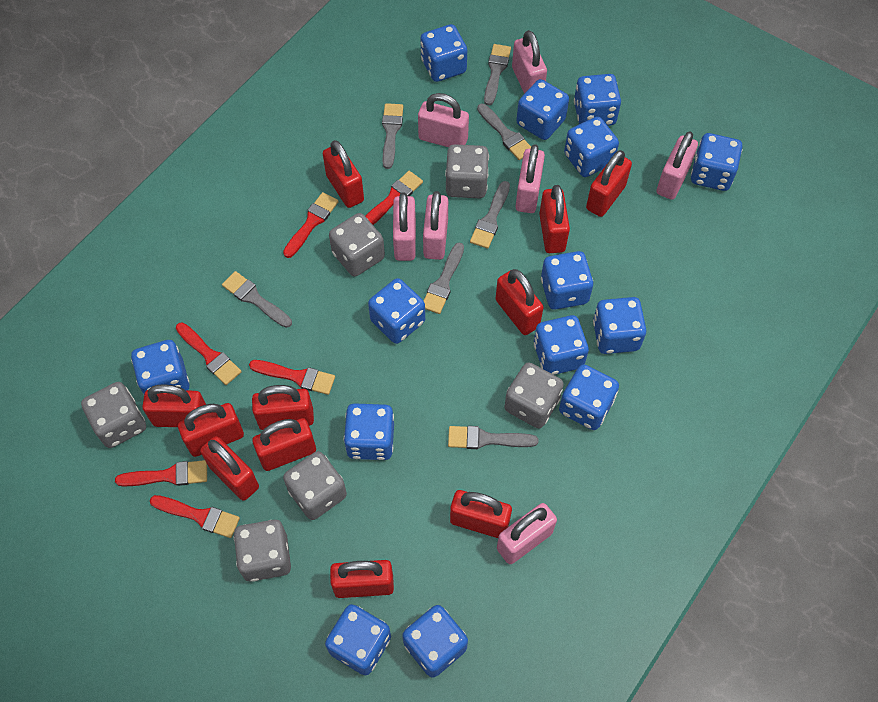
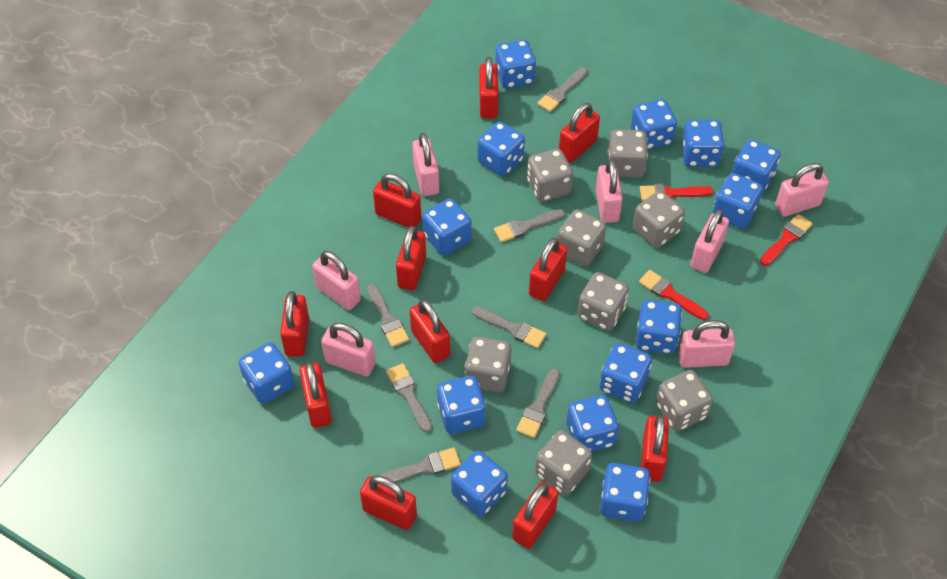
grey dice: 6 -> 8
red brush: 6 -> 3

